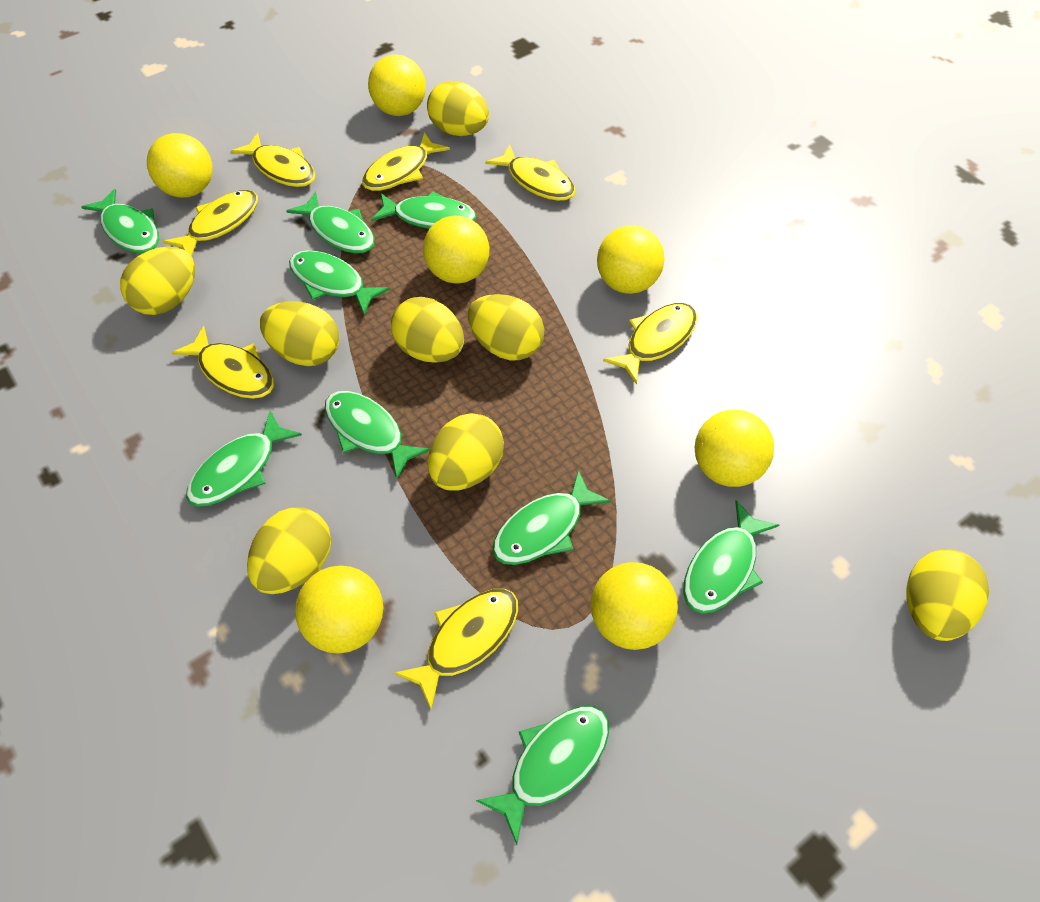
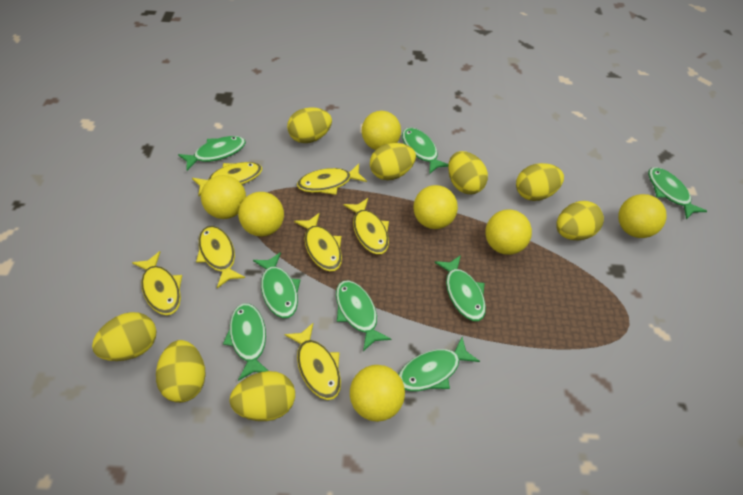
green fish: 9 -> 8

